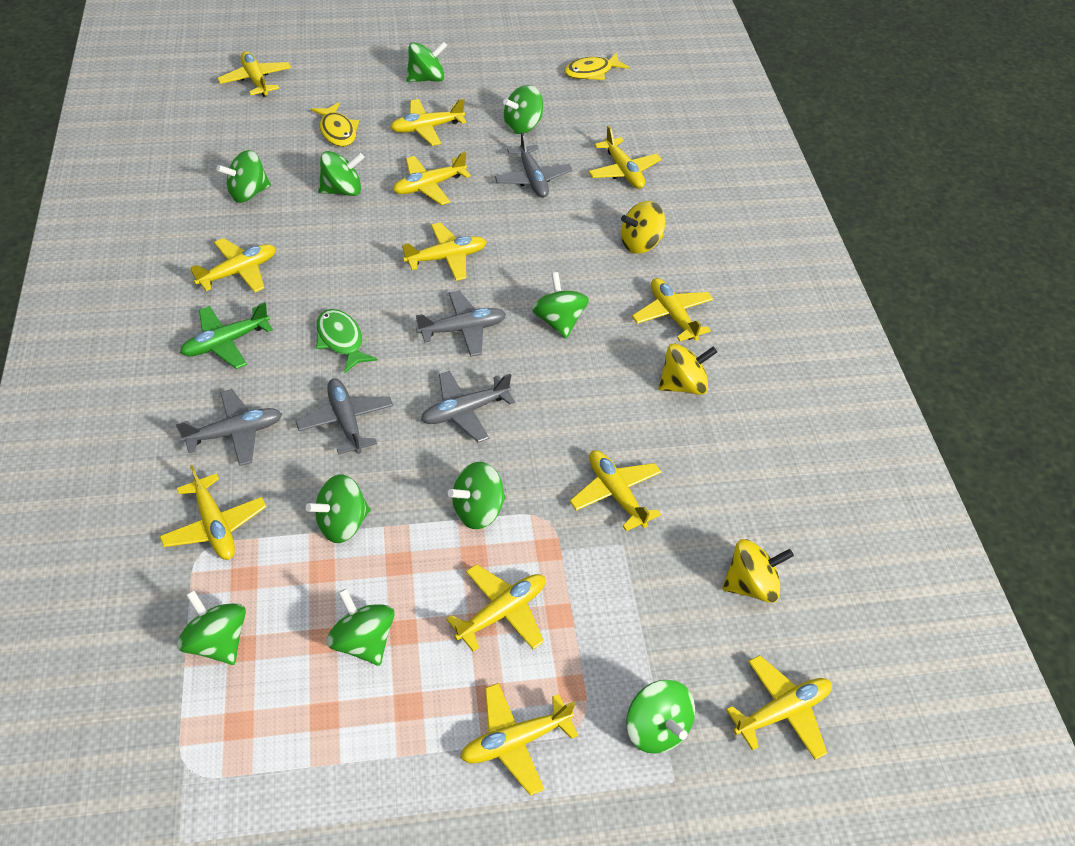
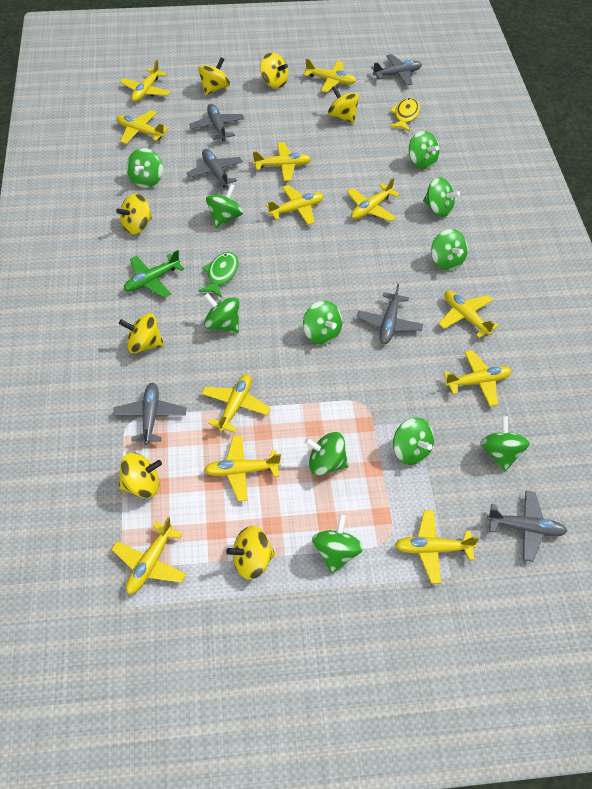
green spinning top: 10 -> 11
grey plane: 5 -> 6
yellow fish: 2 -> 1
yellow spinning top: 3 -> 7

